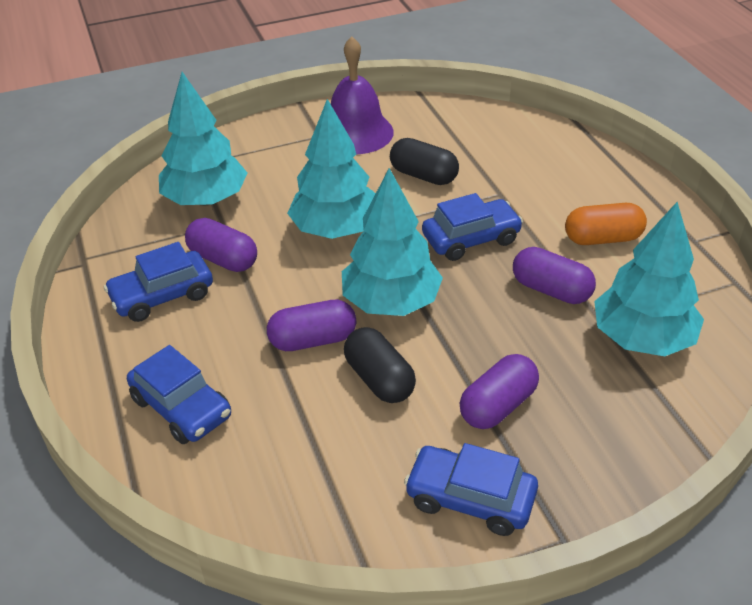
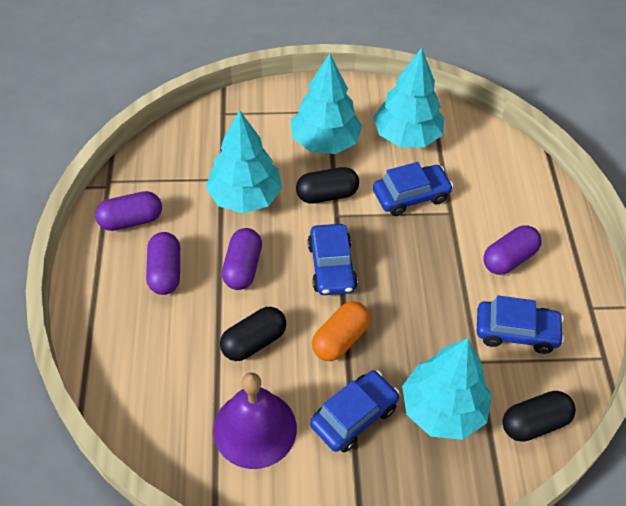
black capsule: 2 -> 3

